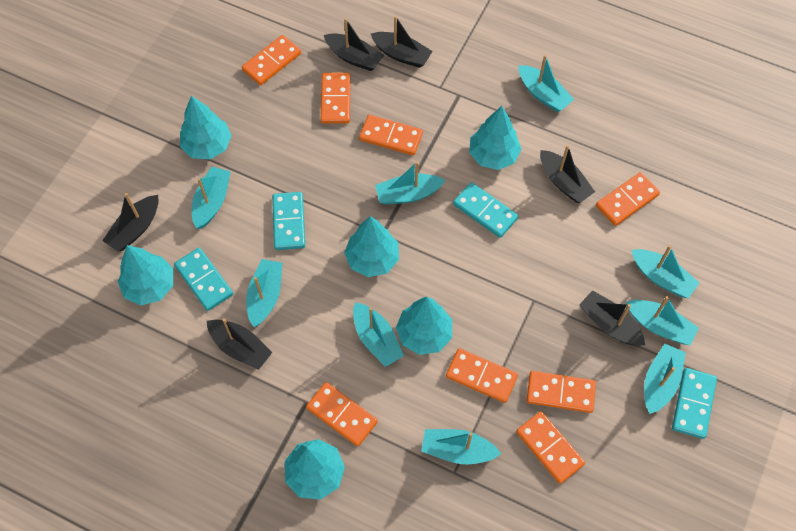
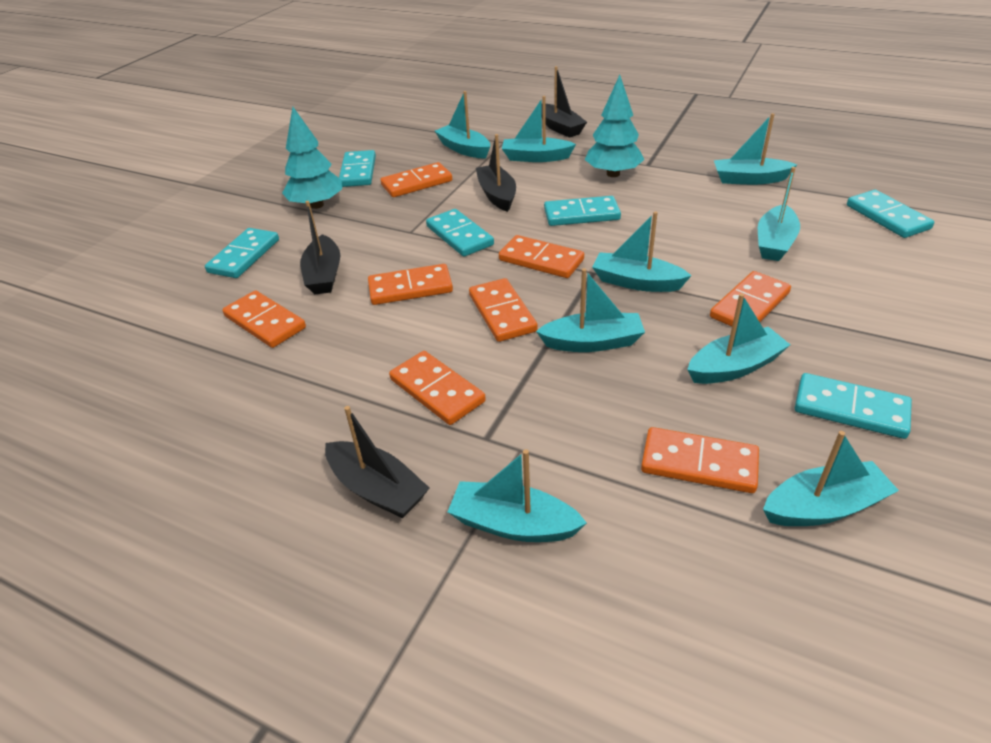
black boat: 6 -> 4
turquoise domino: 4 -> 6
turquoise tree: 6 -> 2

